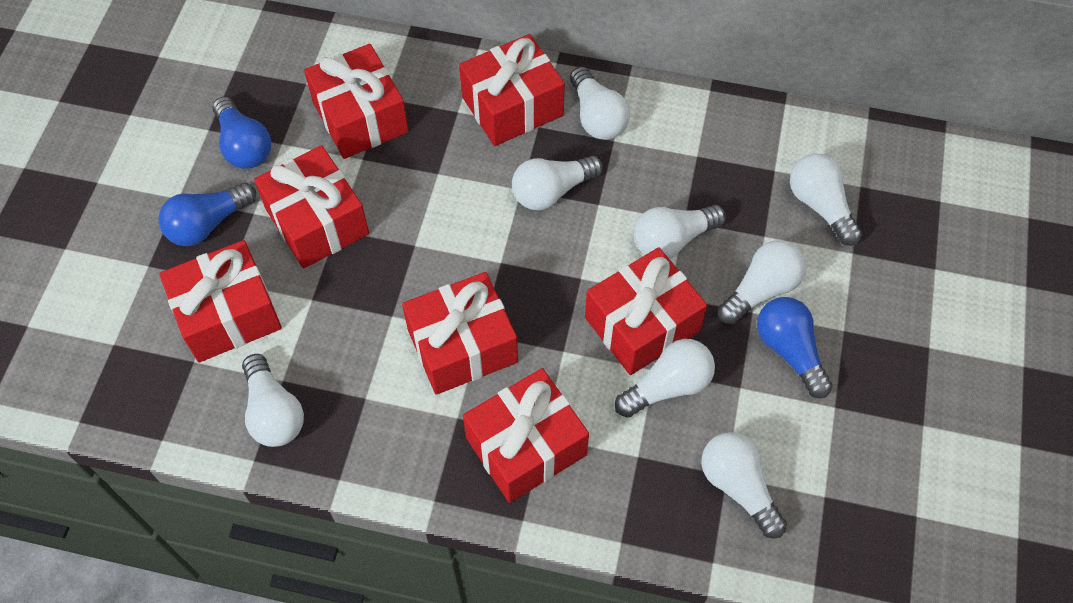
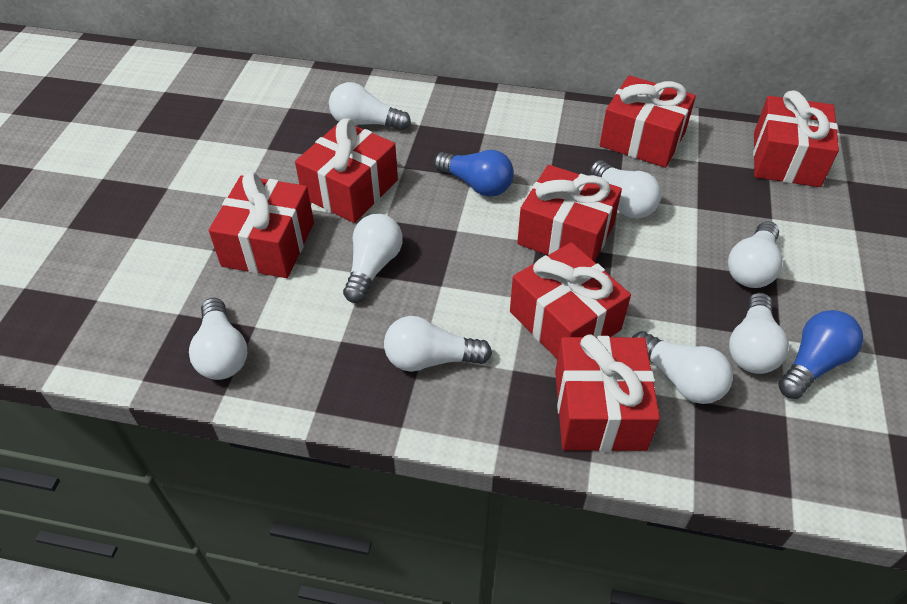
blue light bulb: 3 -> 2

